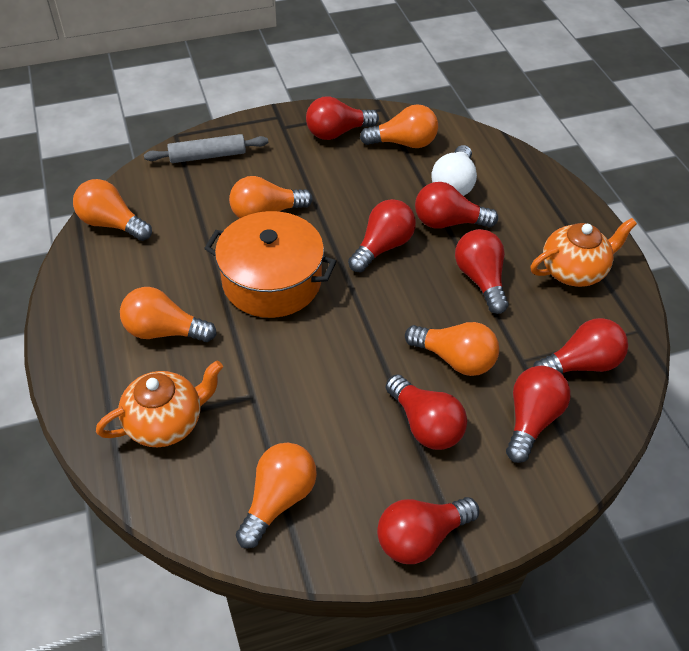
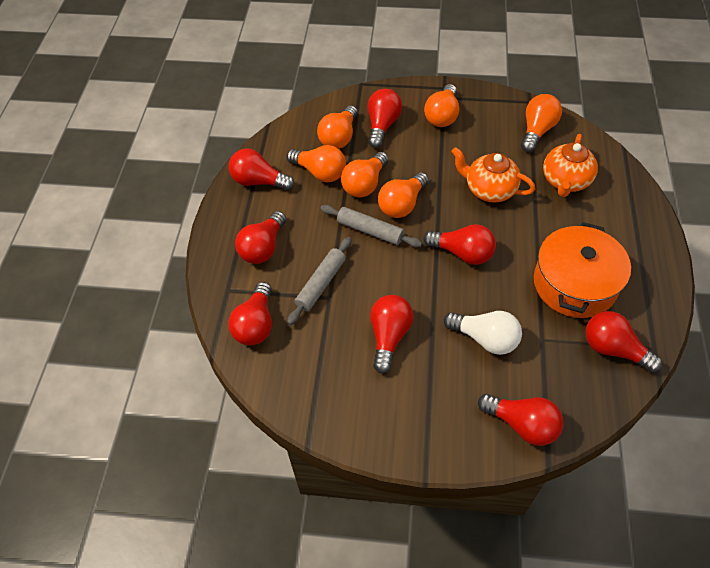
grey rolling pin: 1 -> 2

